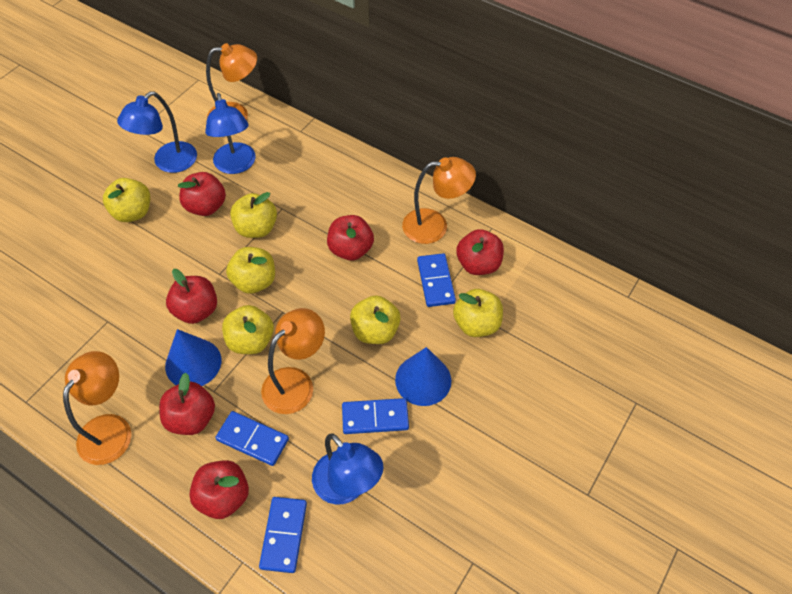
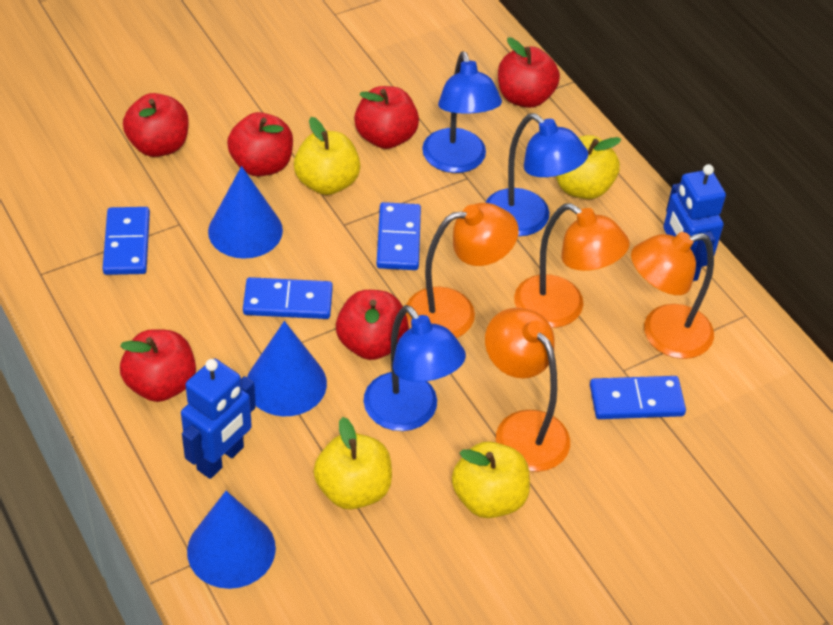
blue cone: 2 -> 3
blue robot: 0 -> 2
yellow apple: 6 -> 4

